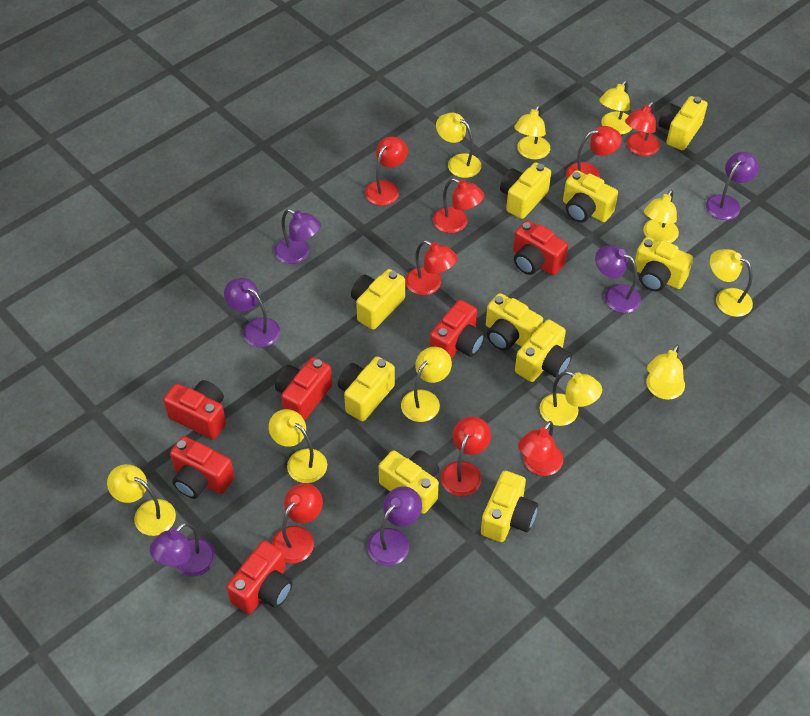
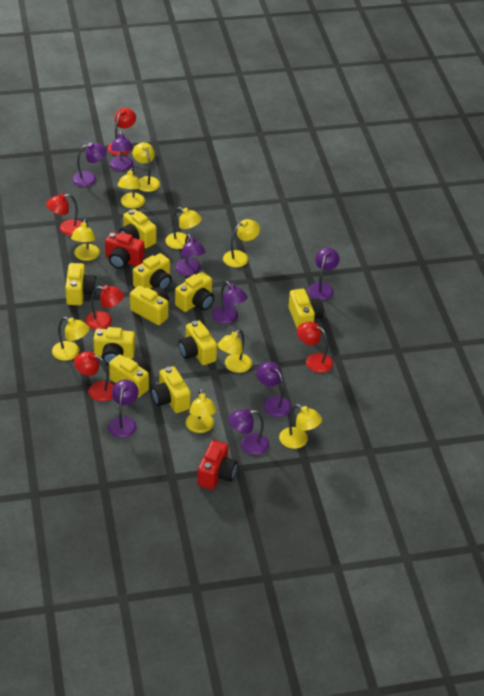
purple lamp: 6 -> 8
red camera: 6 -> 2
red lamp: 8 -> 5
yellow lamp: 10 -> 9

